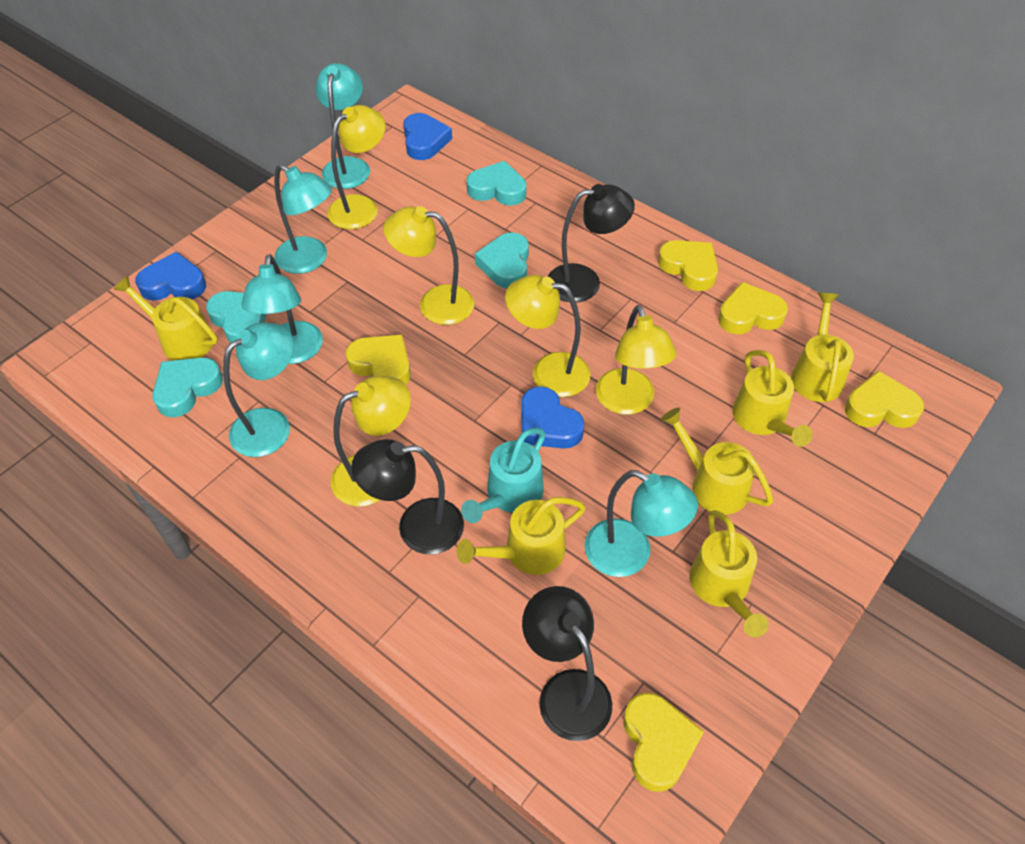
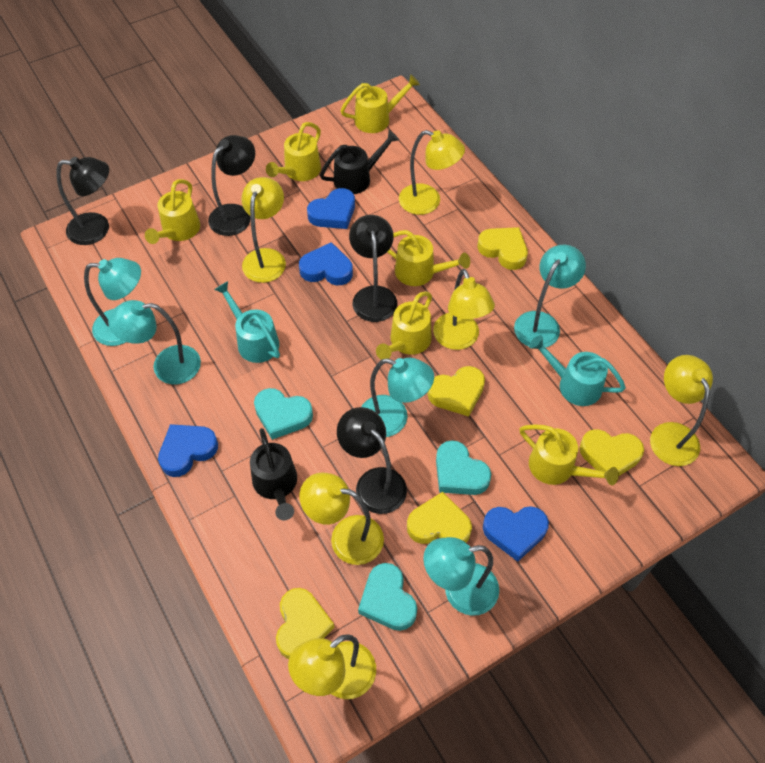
black lamp: 3 -> 4
black watering can: 0 -> 2
blue heart: 3 -> 4
turquoise heart: 4 -> 3
turquoise watering can: 1 -> 2
yellow lamp: 5 -> 6

